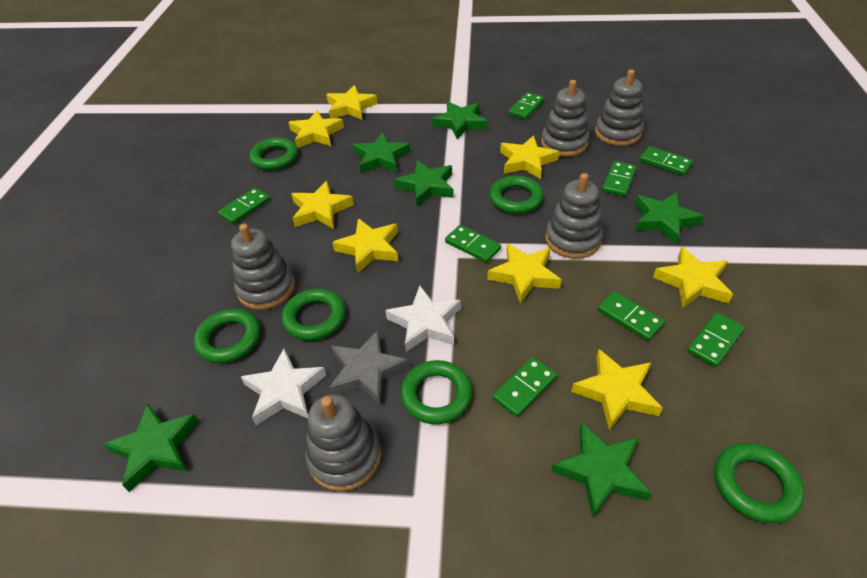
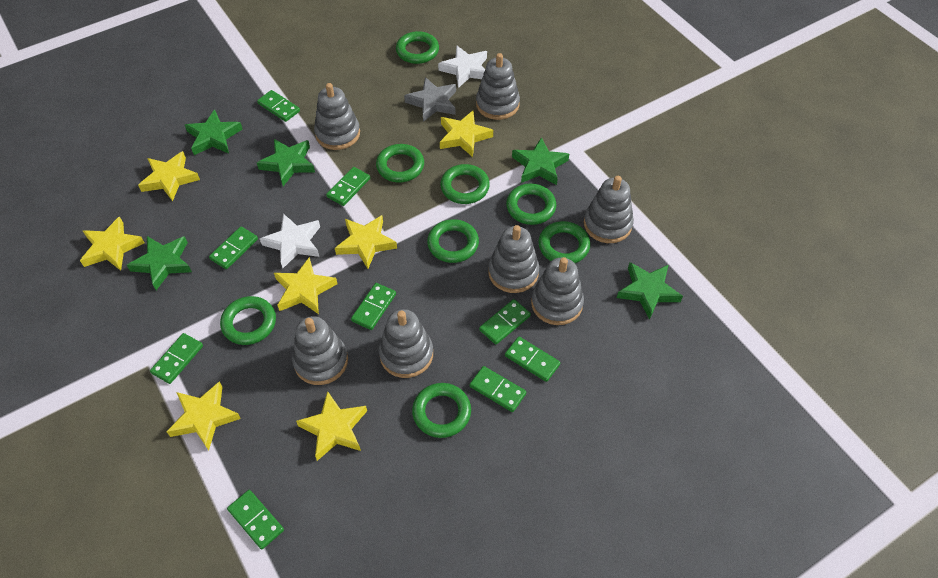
green domino: 8 -> 9
green ring: 6 -> 8
green star: 6 -> 5
grey stacking toy: 5 -> 7
yellow star: 8 -> 7

